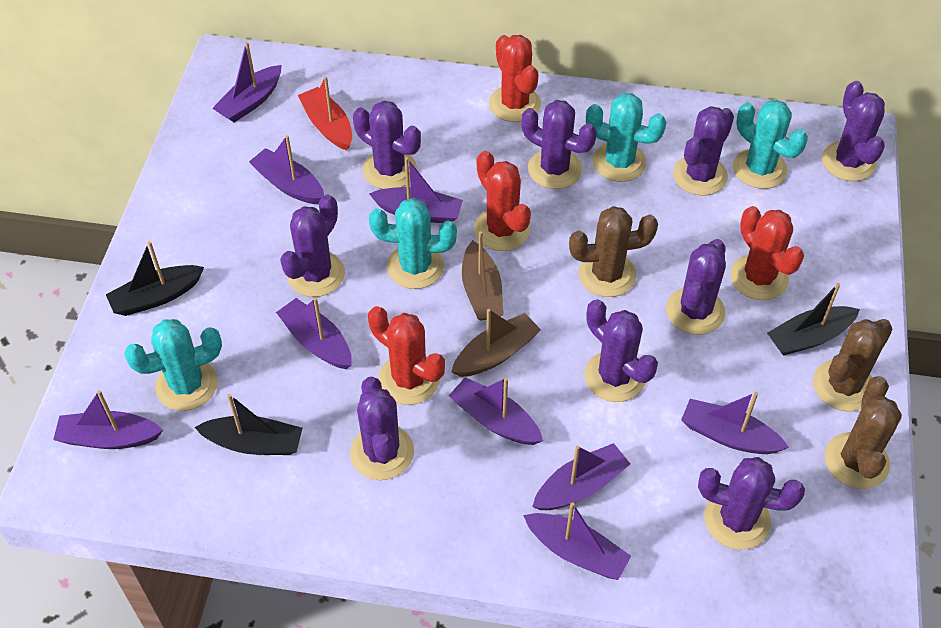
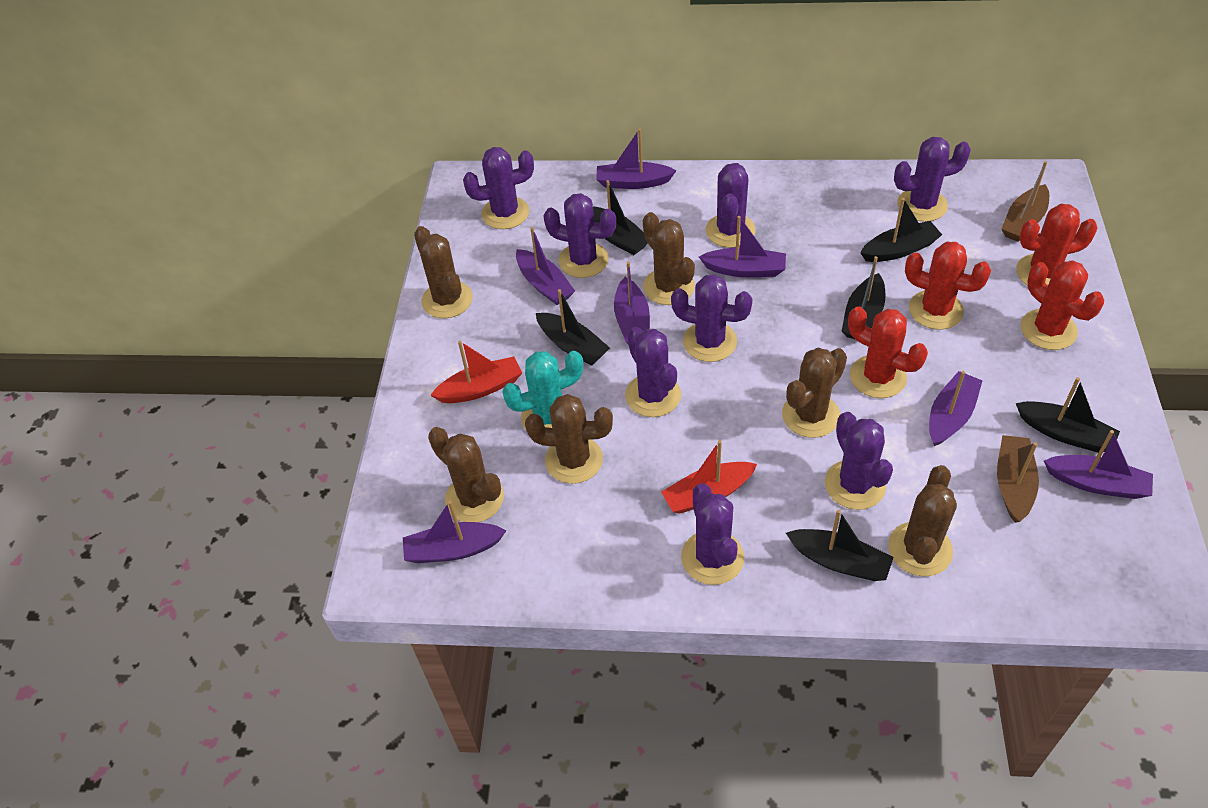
black boat: 3 -> 6
brown cactus: 3 -> 6
purple boat: 9 -> 7
purple cactus: 9 -> 8
red boat: 1 -> 2
turquoise cactus: 4 -> 1

